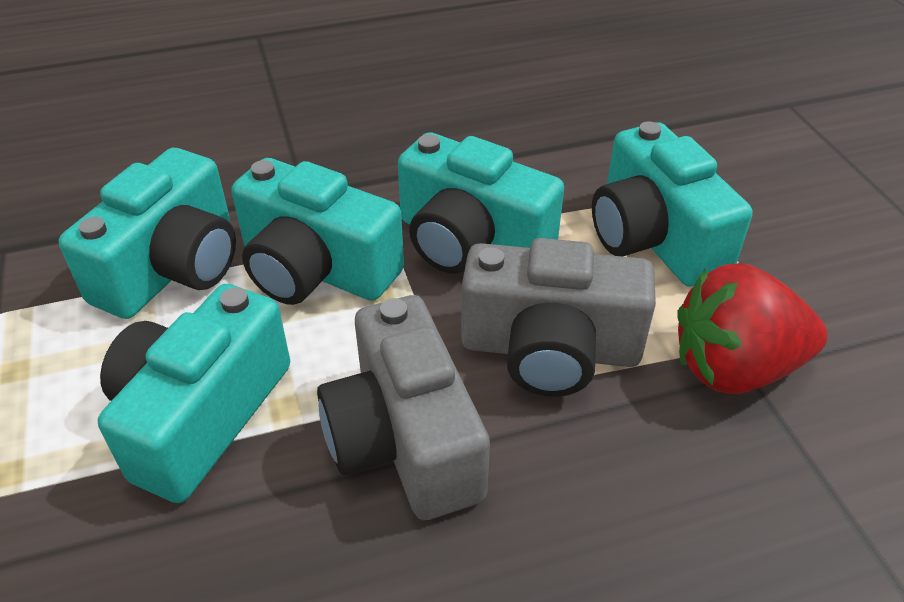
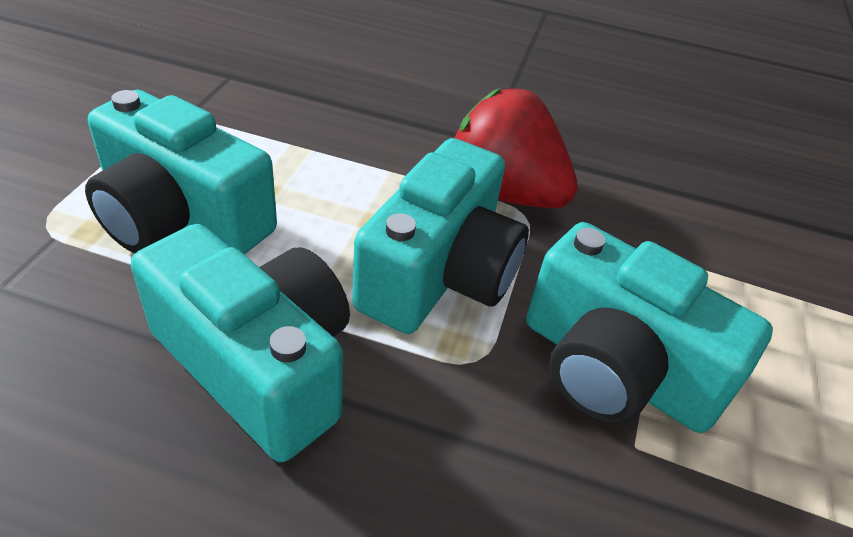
grey camera: 2 -> 0
turquoise camera: 5 -> 4

